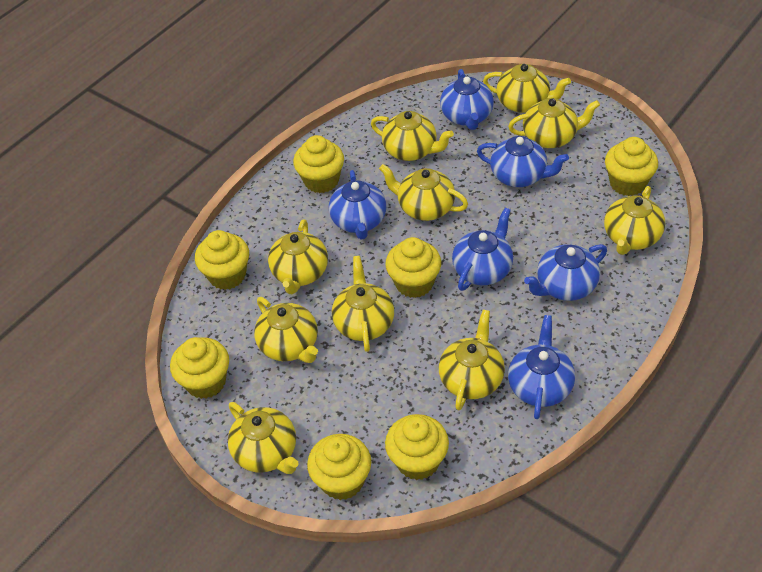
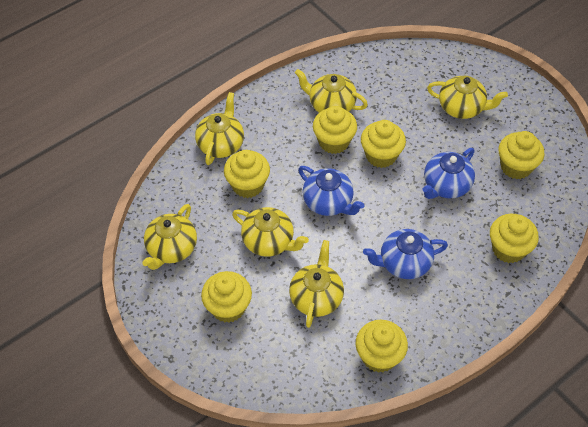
blue teapot: 6 -> 3
yellow teapot: 10 -> 6

